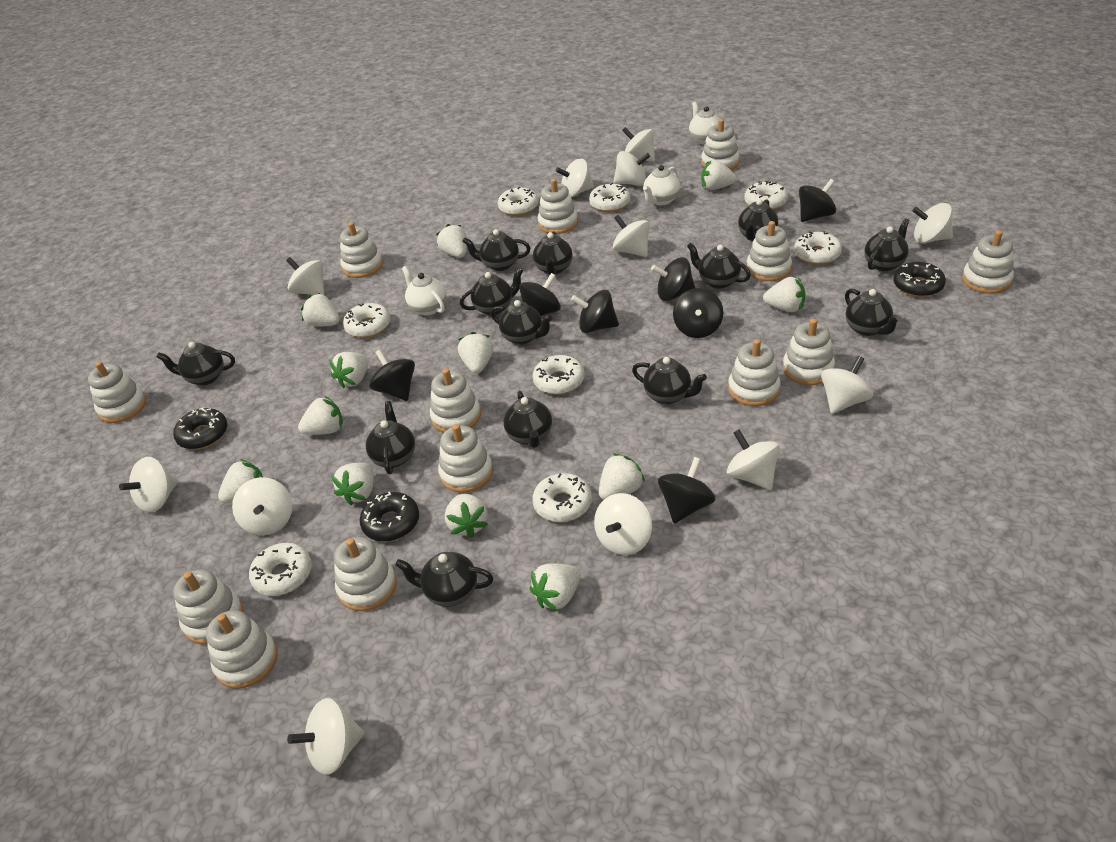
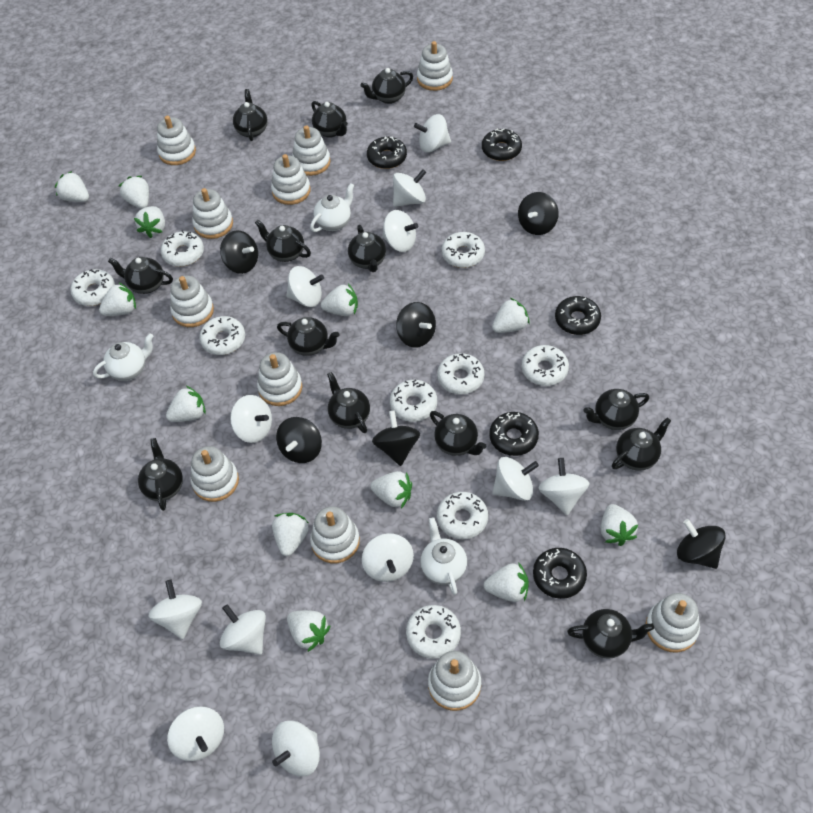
black donut: 3 -> 5
black spinning top: 7 -> 6
white donut: 8 -> 9
white stacking toy: 13 -> 11

